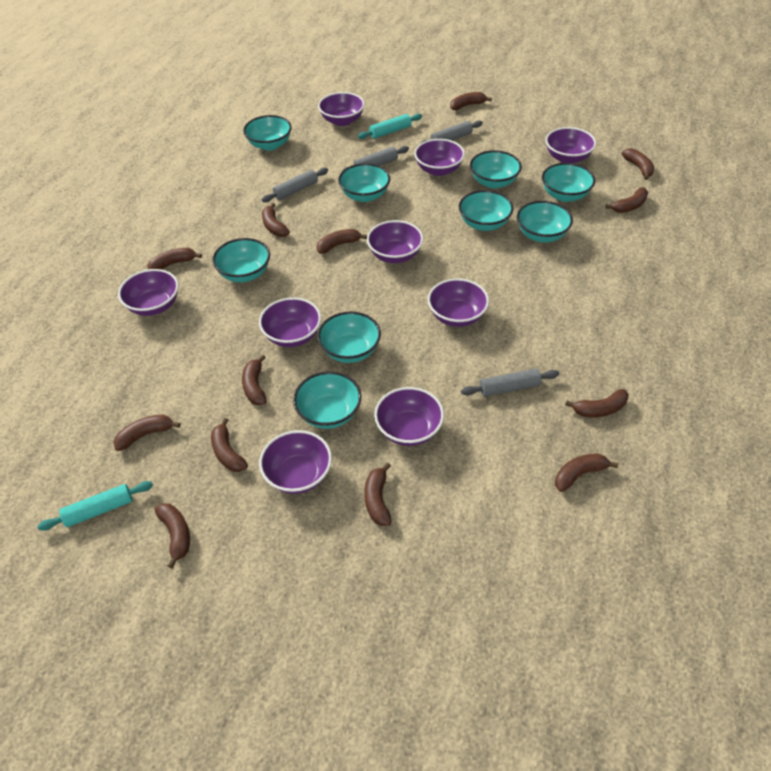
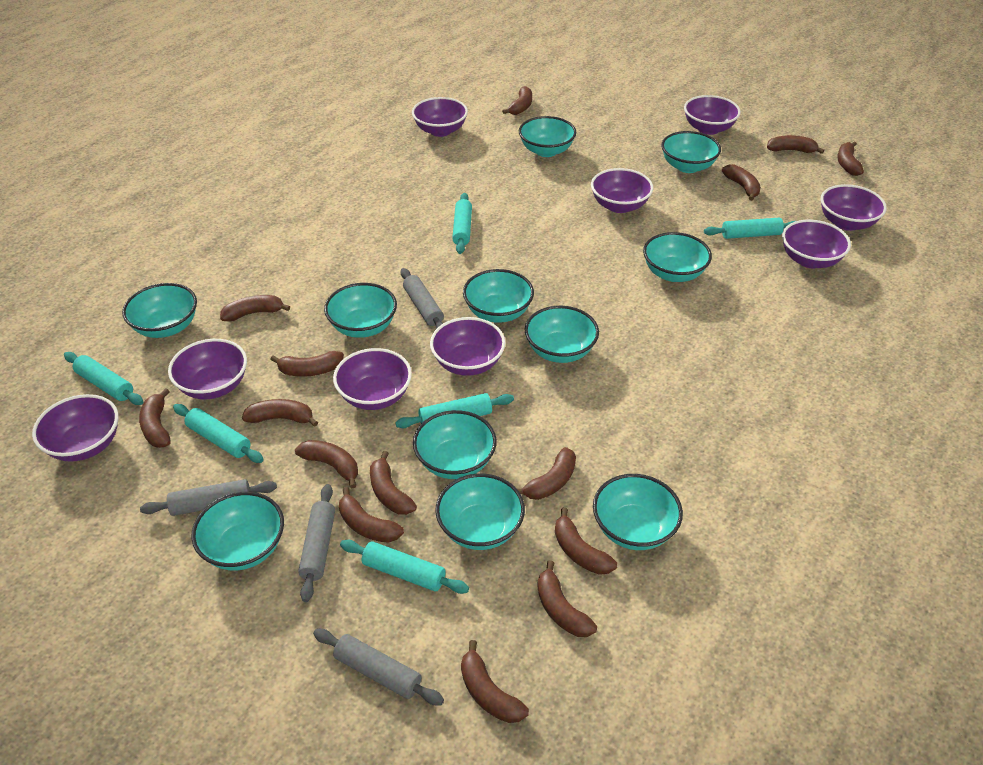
brown banana: 13 -> 15
turquoise bowl: 9 -> 11
turquoise rolling pin: 2 -> 6

